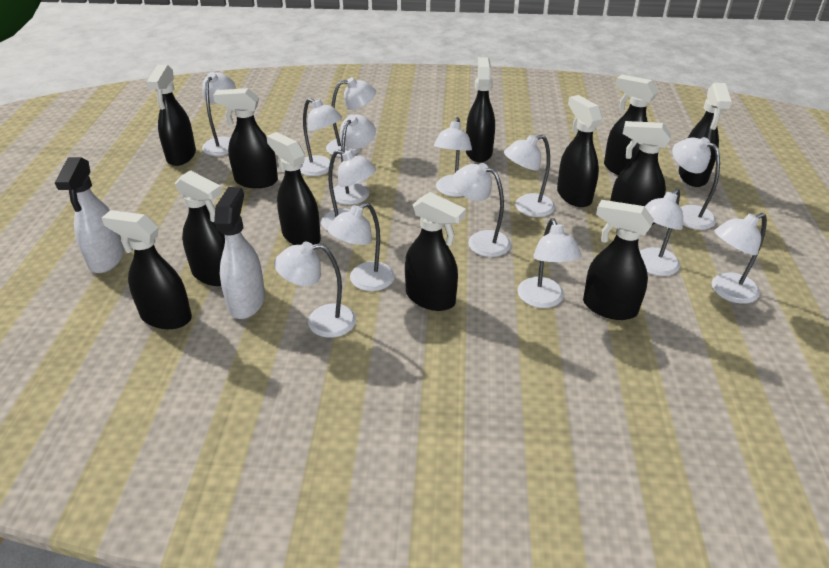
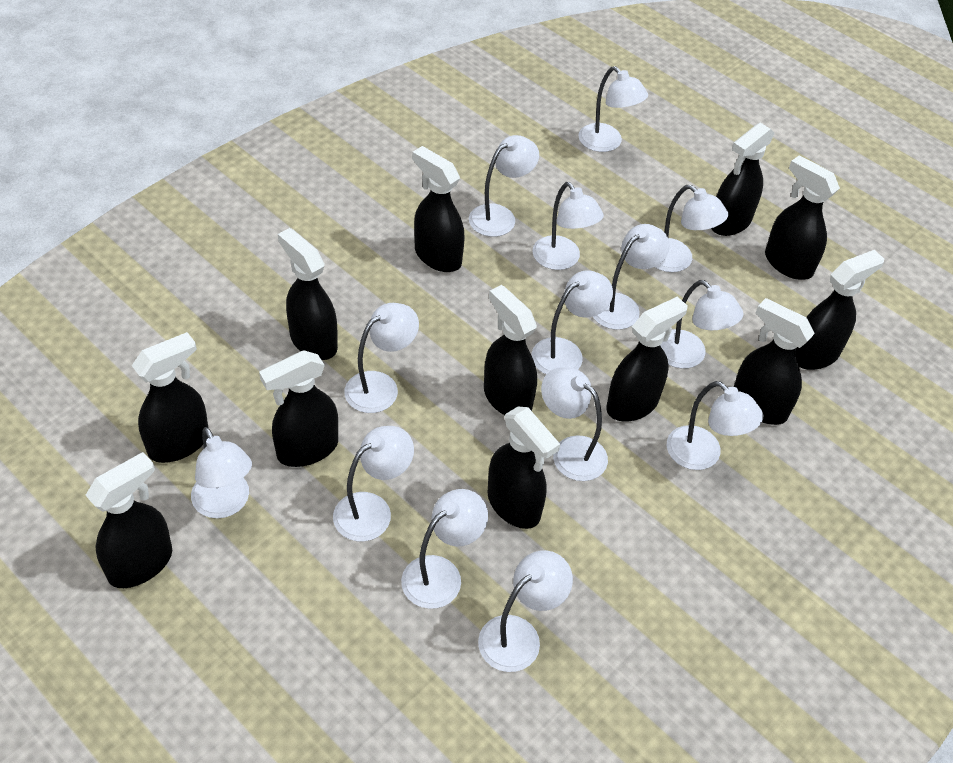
white spray bottle: 2 -> 0

